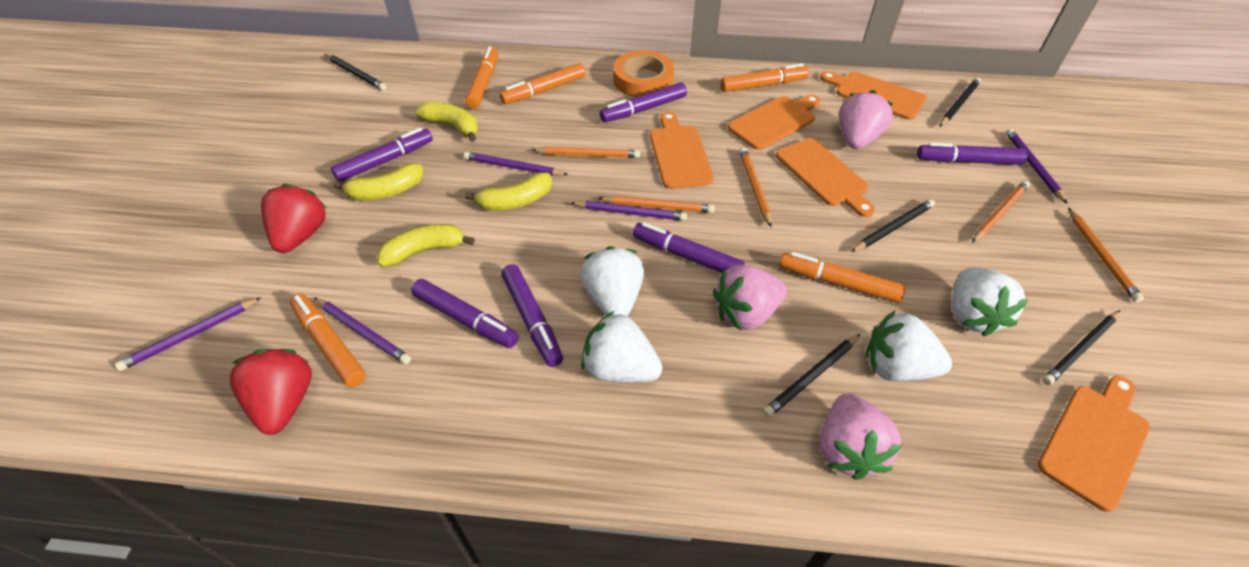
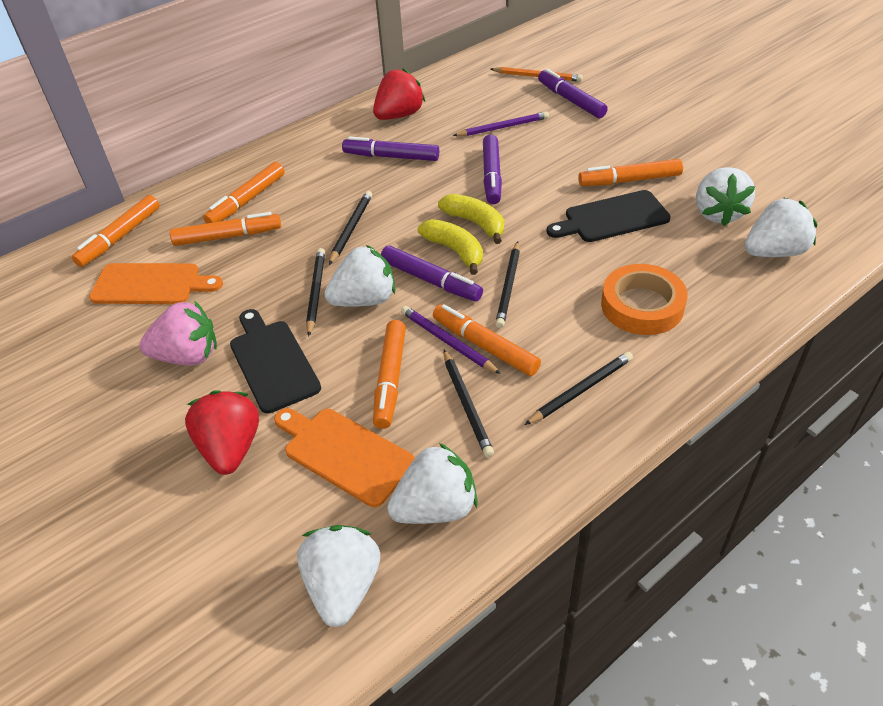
black cutting board: 0 -> 2
orange cutting board: 5 -> 2
orange marker: 5 -> 6
orange pencil: 5 -> 1
pink strawberry: 3 -> 1
purple marker: 6 -> 4
purple pencil: 5 -> 2
white strawberry: 4 -> 5
yellow banana: 4 -> 2

